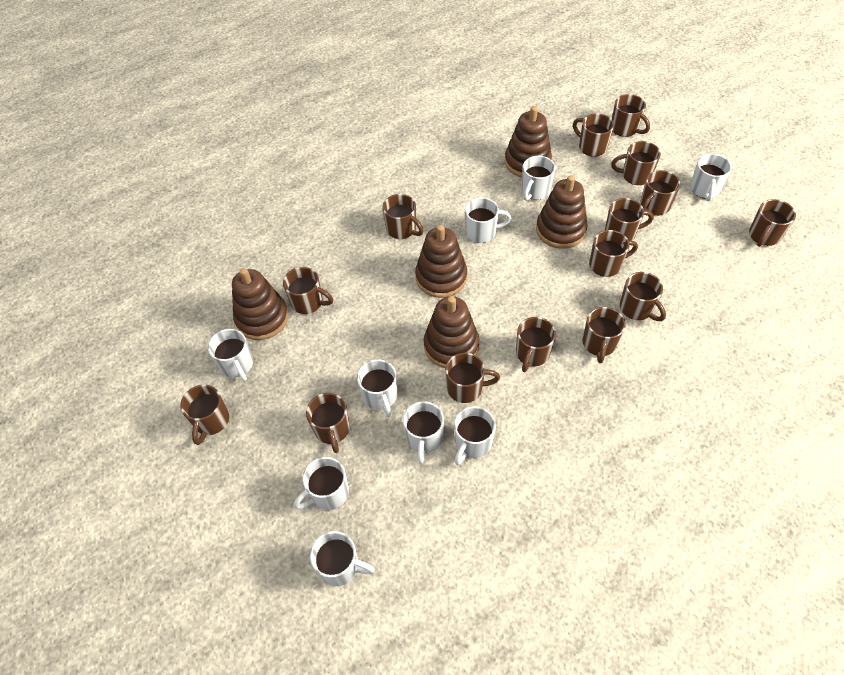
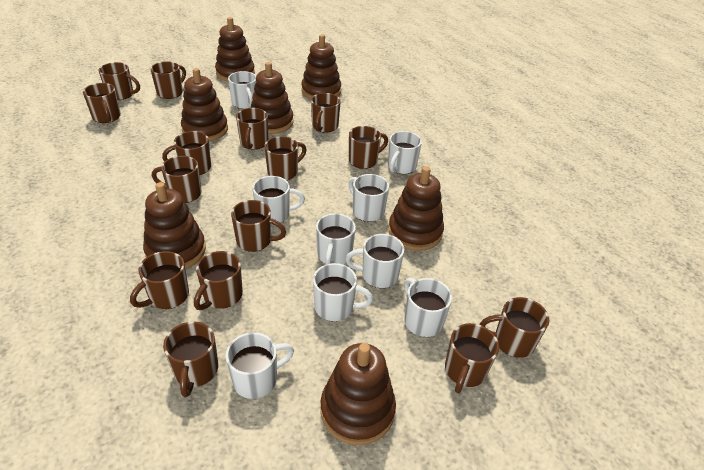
brown stacking toy: 5 -> 7

